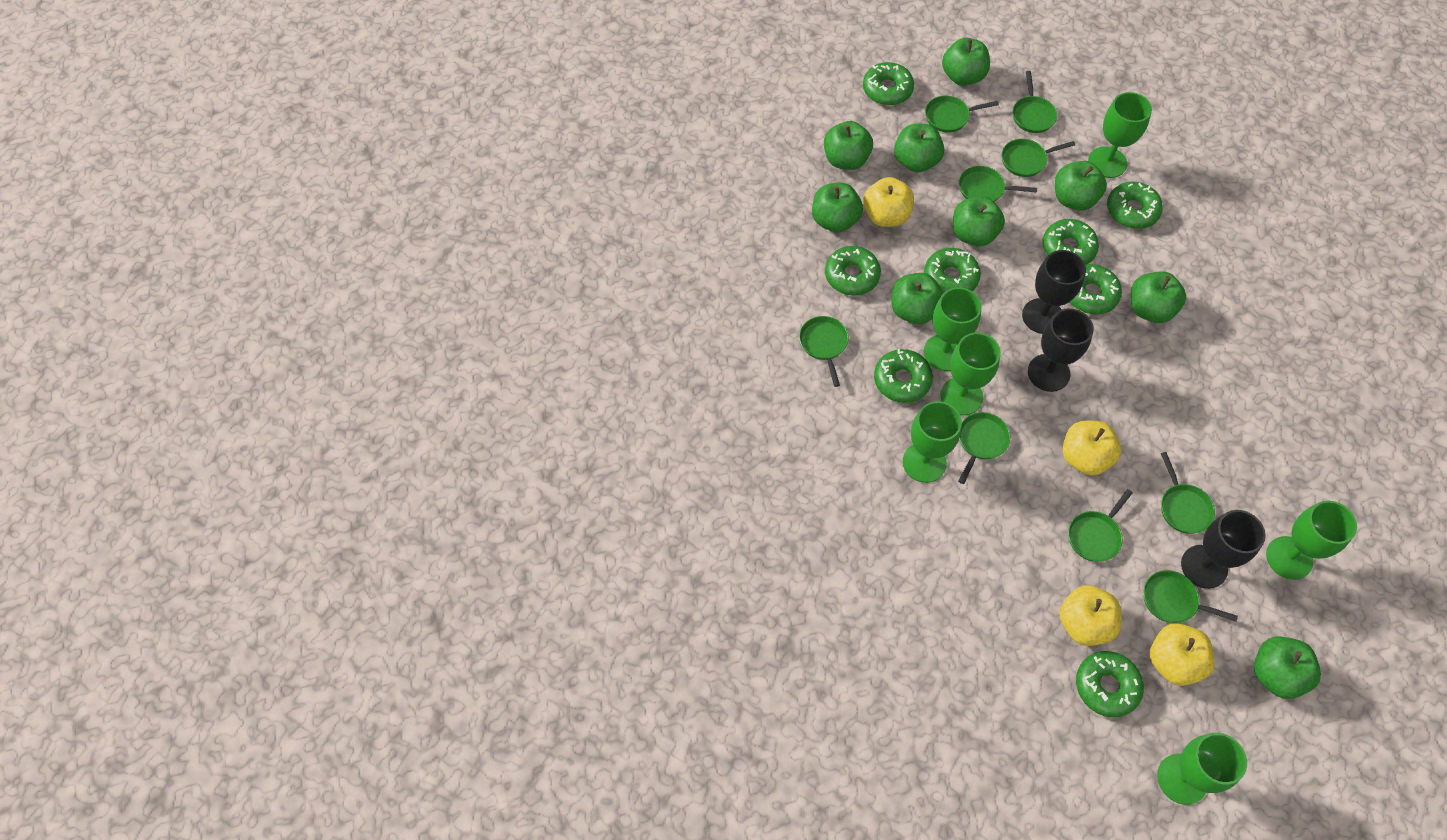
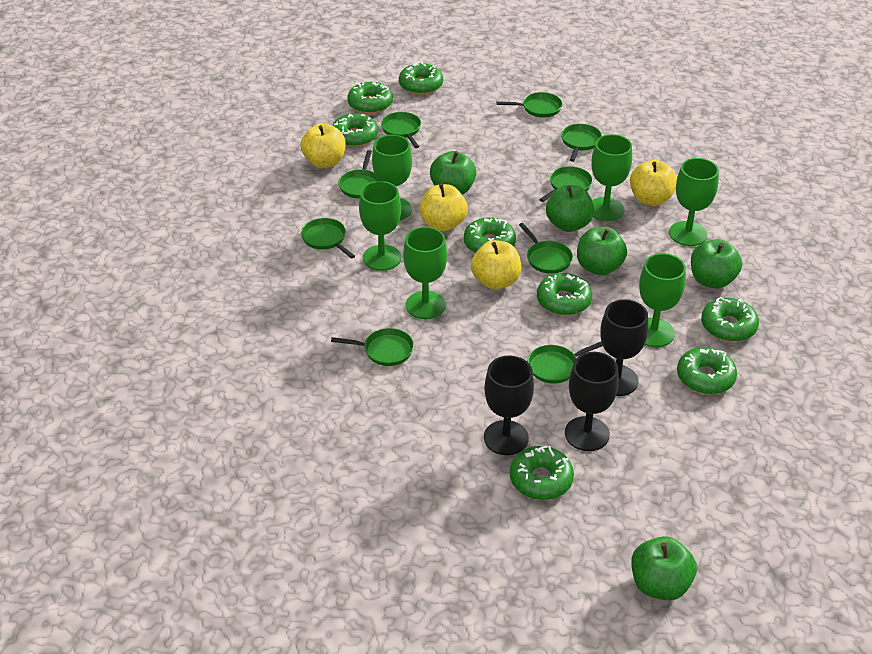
green apple: 9 -> 5

